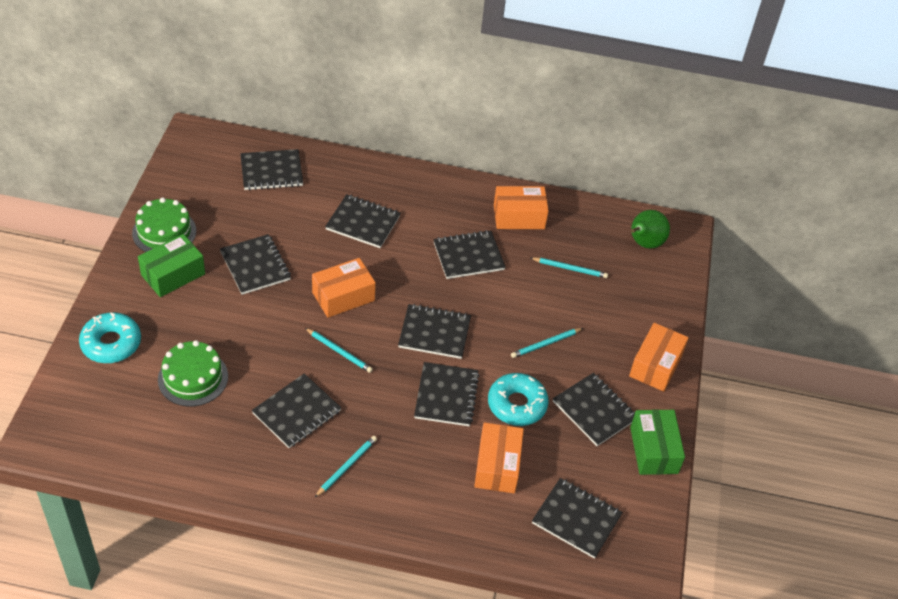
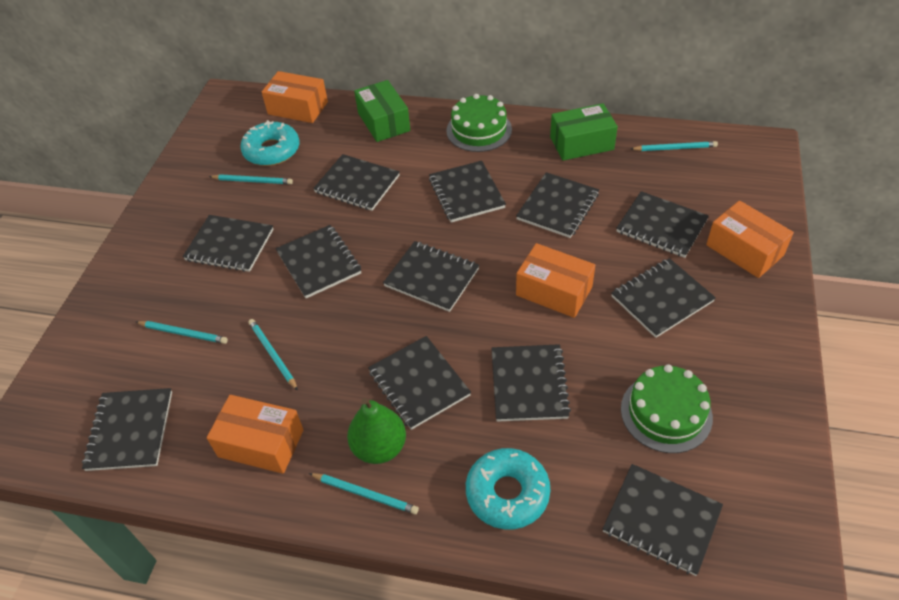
black notebook: 9 -> 12
turquoise pencil: 4 -> 5

